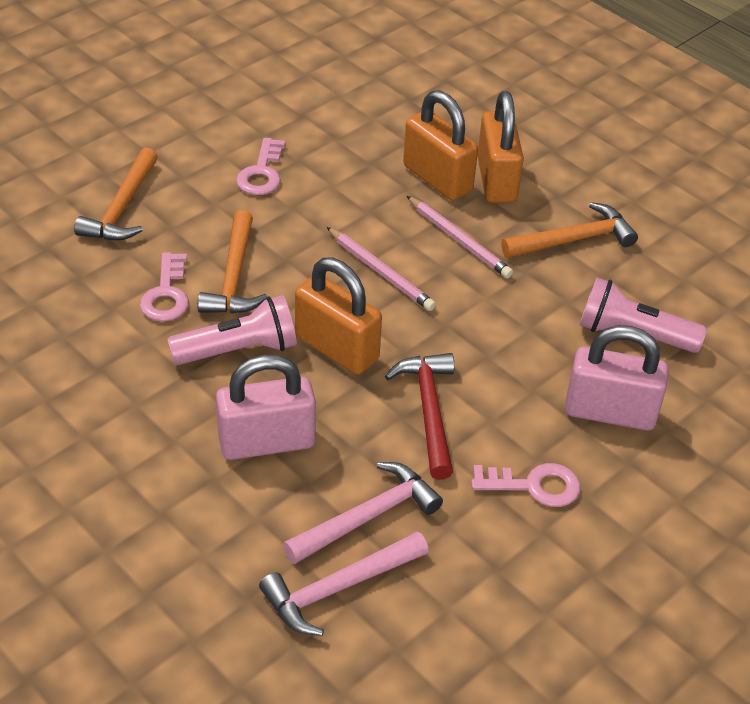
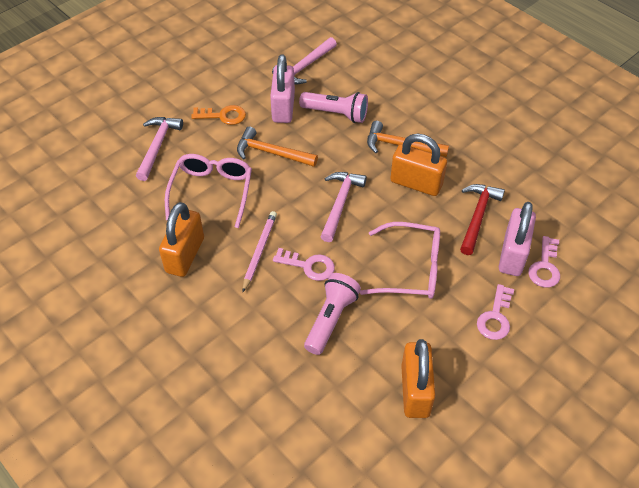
orange hammer: 3 -> 2
orange key: 0 -> 1
pink glasses: 0 -> 2
pink hammer: 2 -> 3
pink pencil: 2 -> 1

